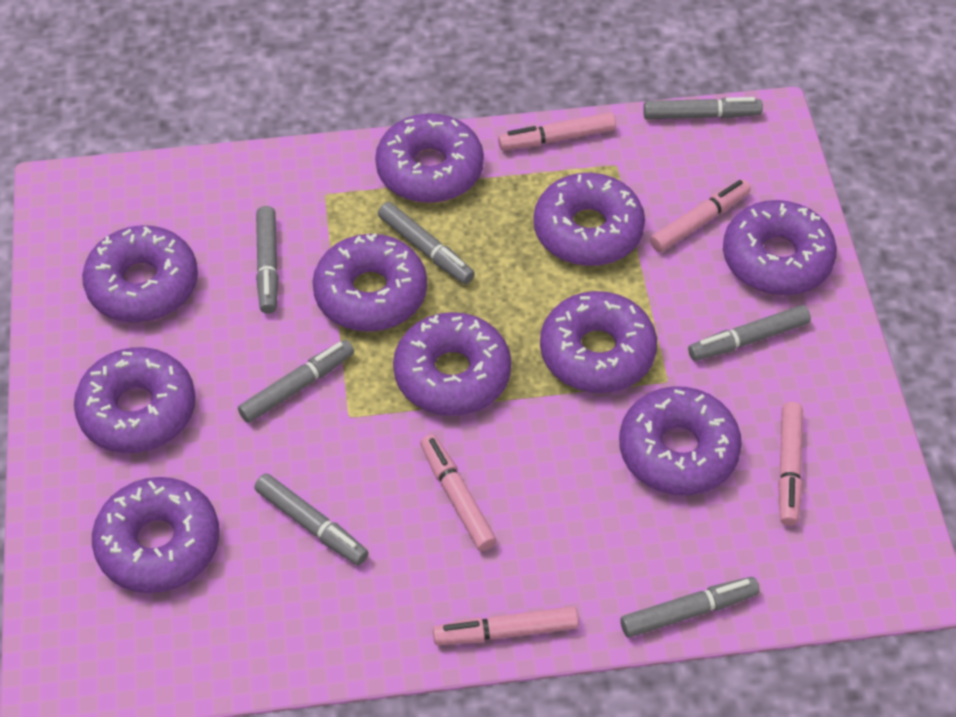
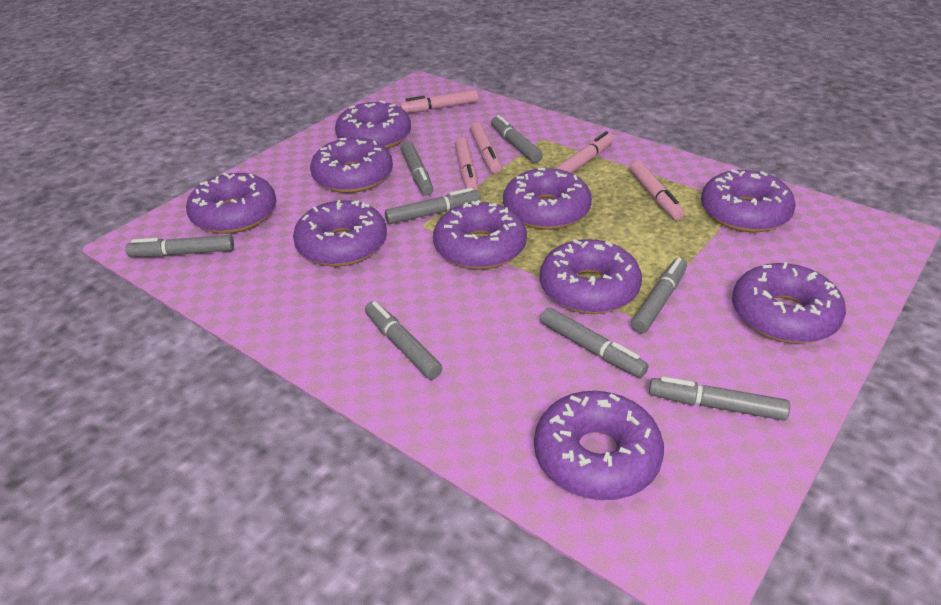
grey marker: 7 -> 8

